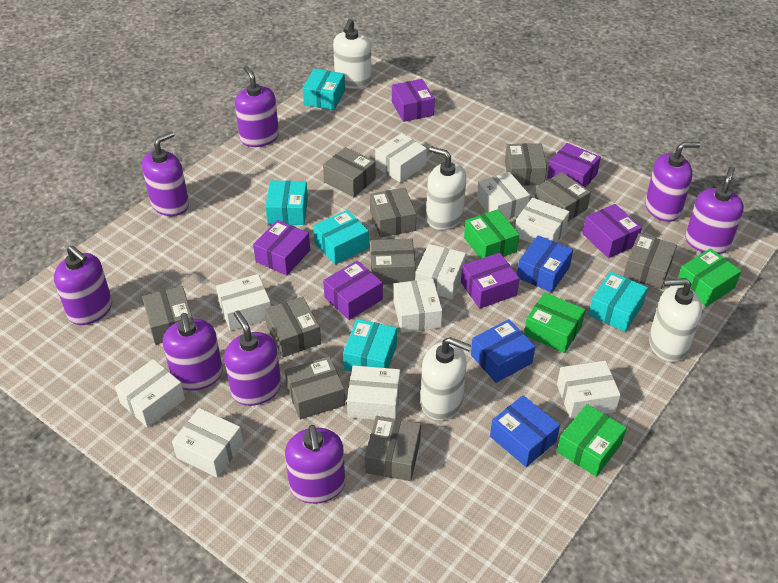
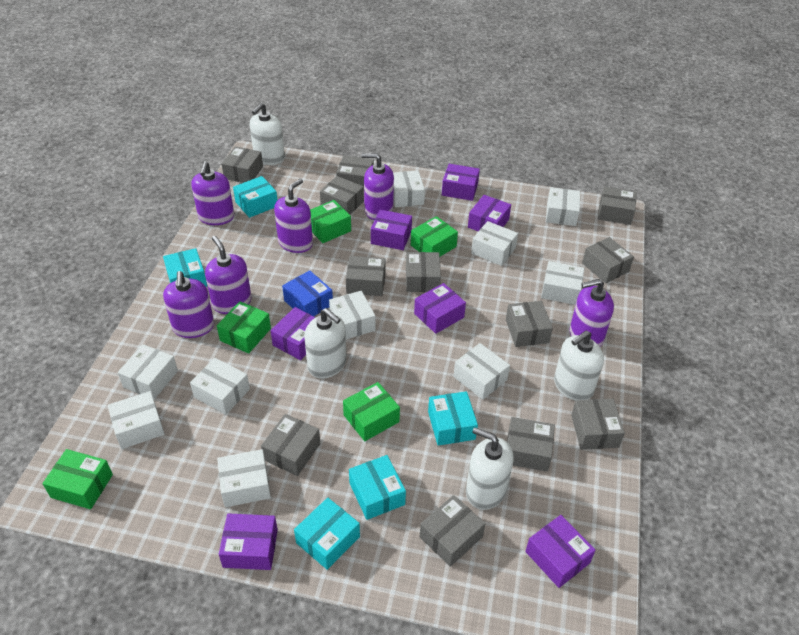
blue box: 3 -> 1
green box: 4 -> 5
grey box: 10 -> 12
purple box: 6 -> 7
purple soap dispenser: 8 -> 6

